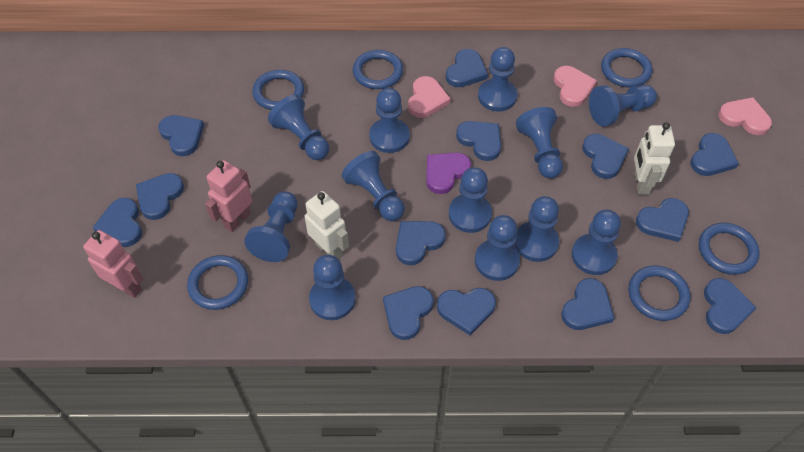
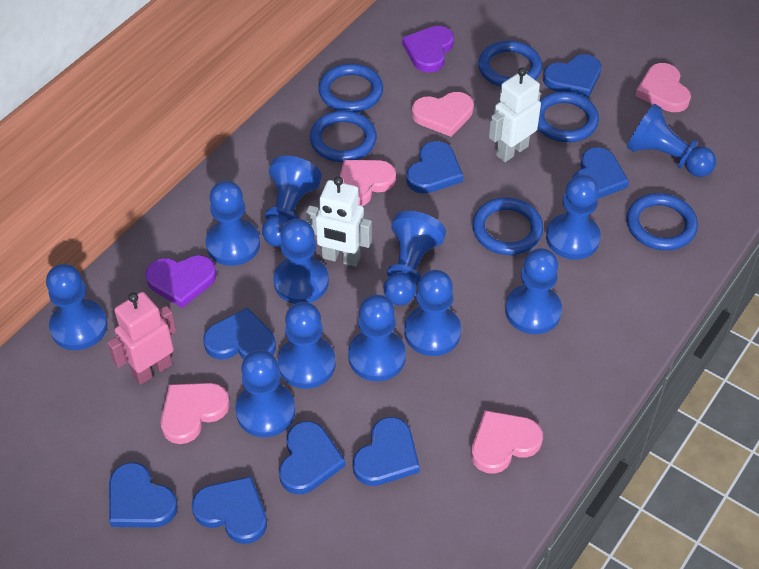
blue heart: 13 -> 8
pink heart: 3 -> 5
pink robot: 2 -> 1
purple heart: 1 -> 2

